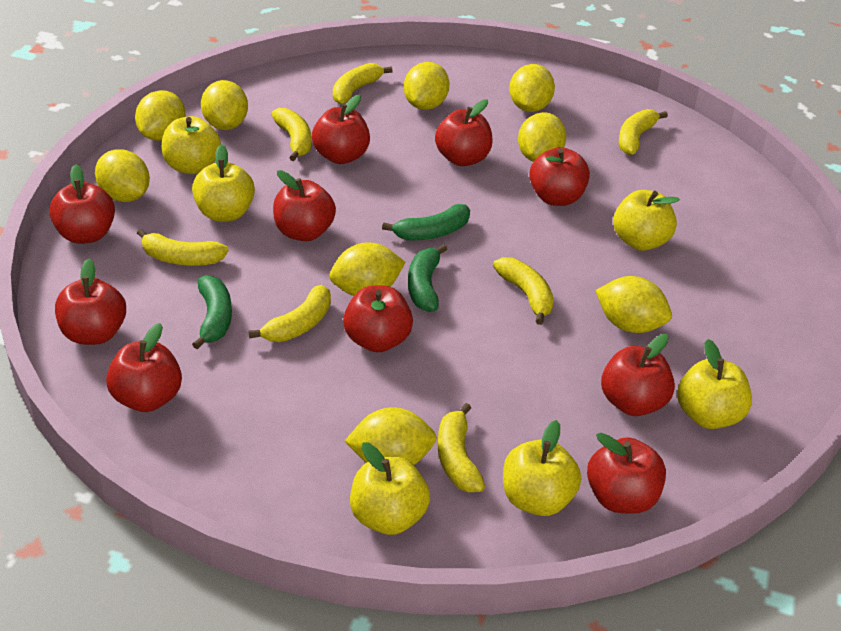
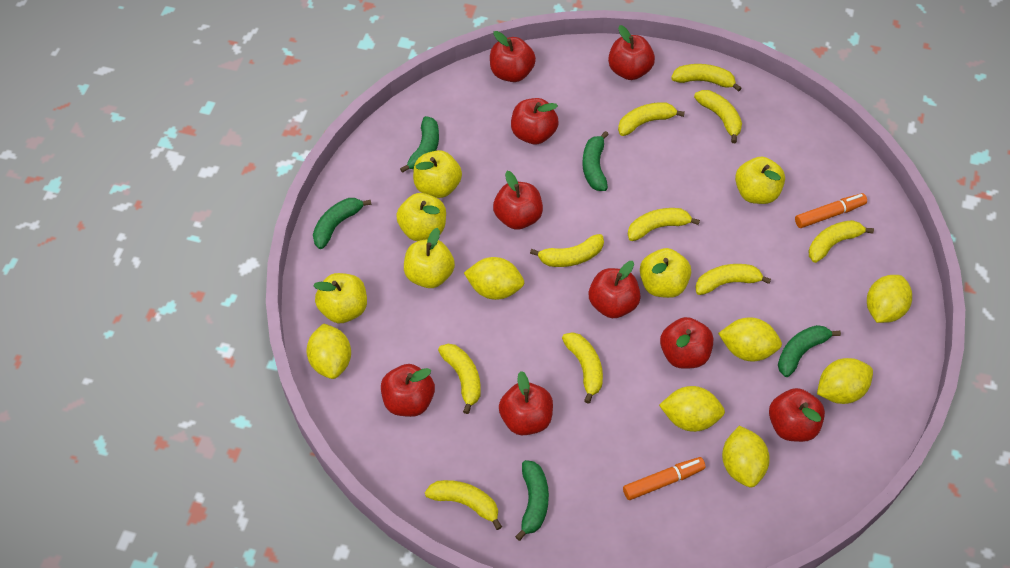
green banana: 3 -> 5
orange marker: 0 -> 2
red apple: 10 -> 9
yellow banana: 7 -> 10
yellow lemon: 9 -> 7

